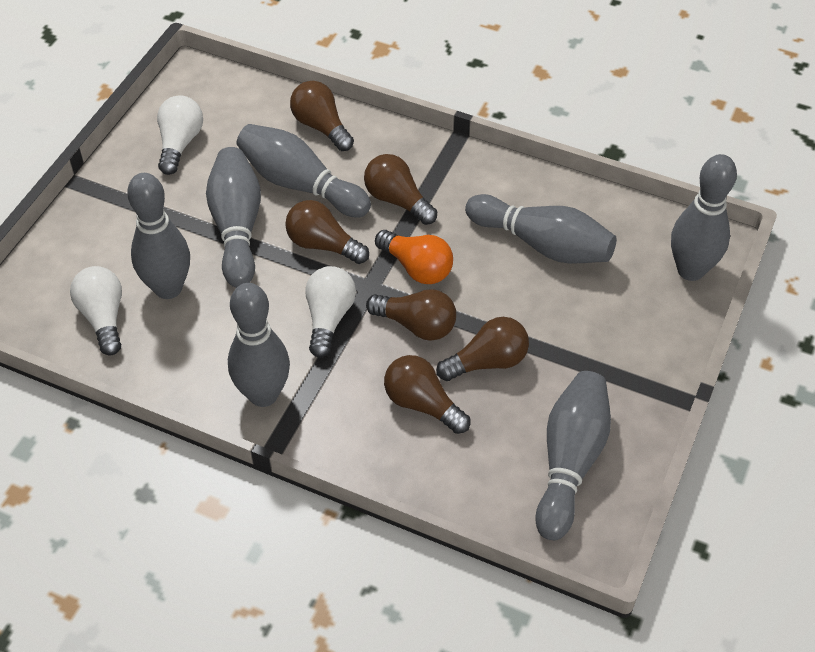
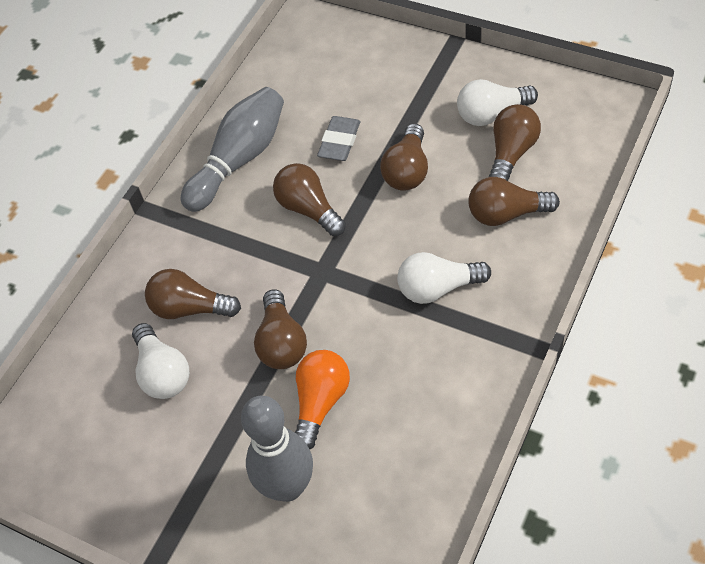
grey bowling pin: 7 -> 2
grey eraser: 0 -> 1

